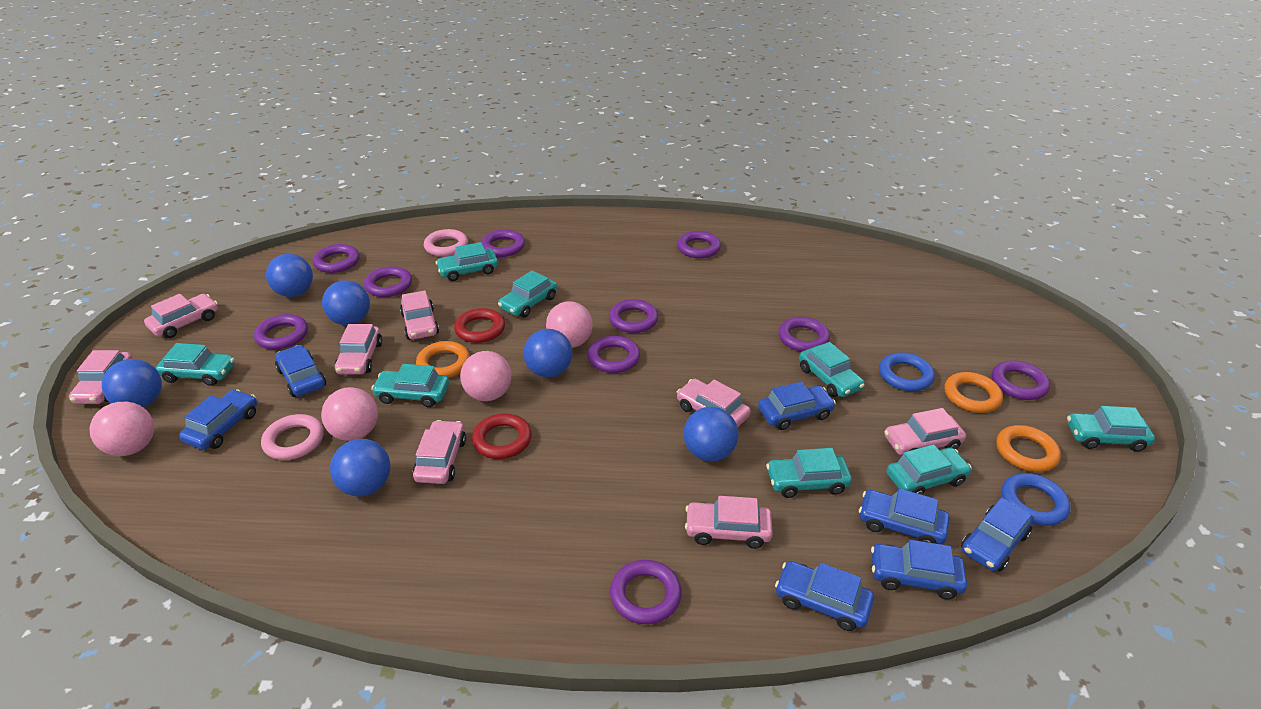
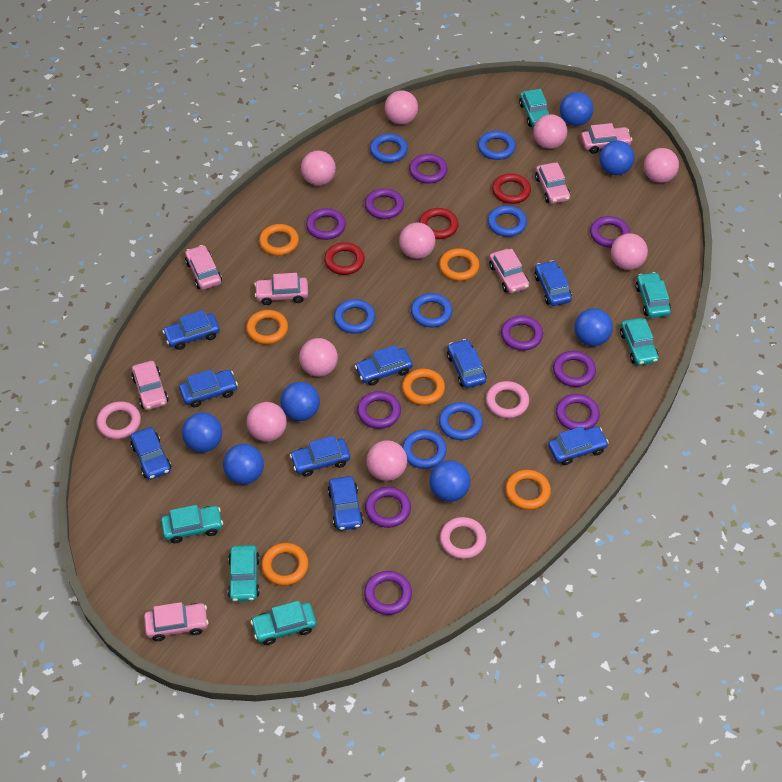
blue ball: 6 -> 7
blue car: 7 -> 9
blue ring: 2 -> 7
orange ring: 3 -> 6
pink ball: 4 -> 9
pink car: 8 -> 7
pink ring: 2 -> 3
red ring: 2 -> 3
turquoise car: 8 -> 6

